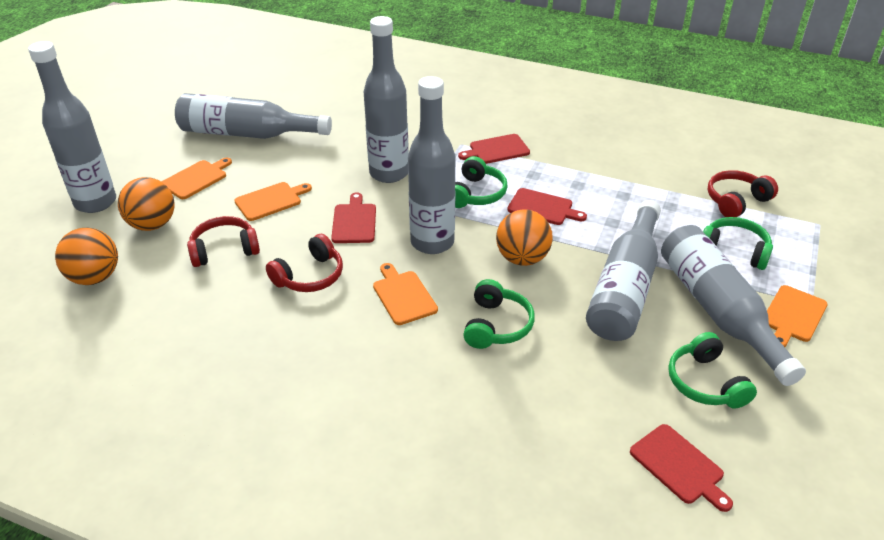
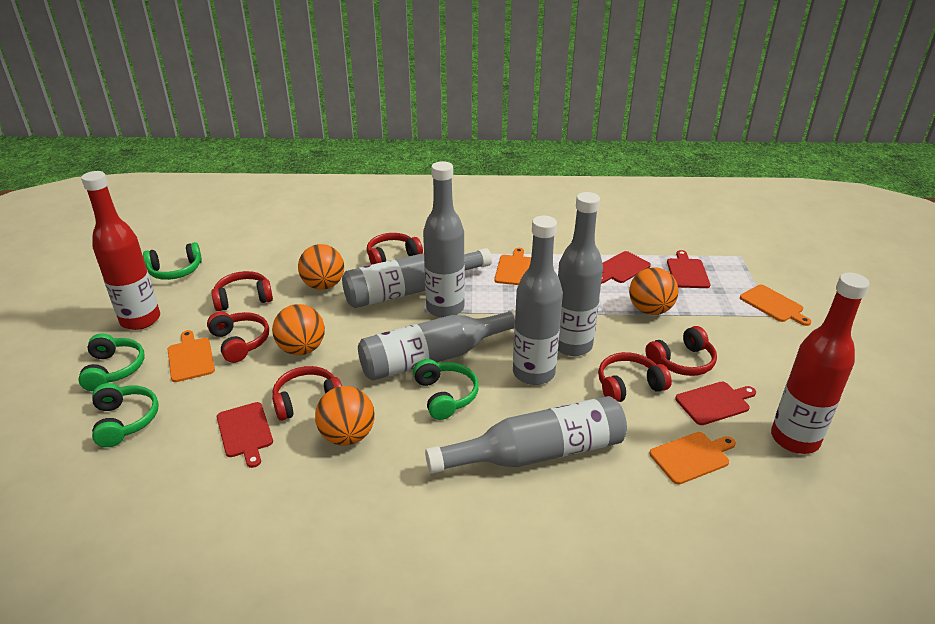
orange ball: 3 -> 4
red bottle: 0 -> 2
red headphones: 3 -> 6

